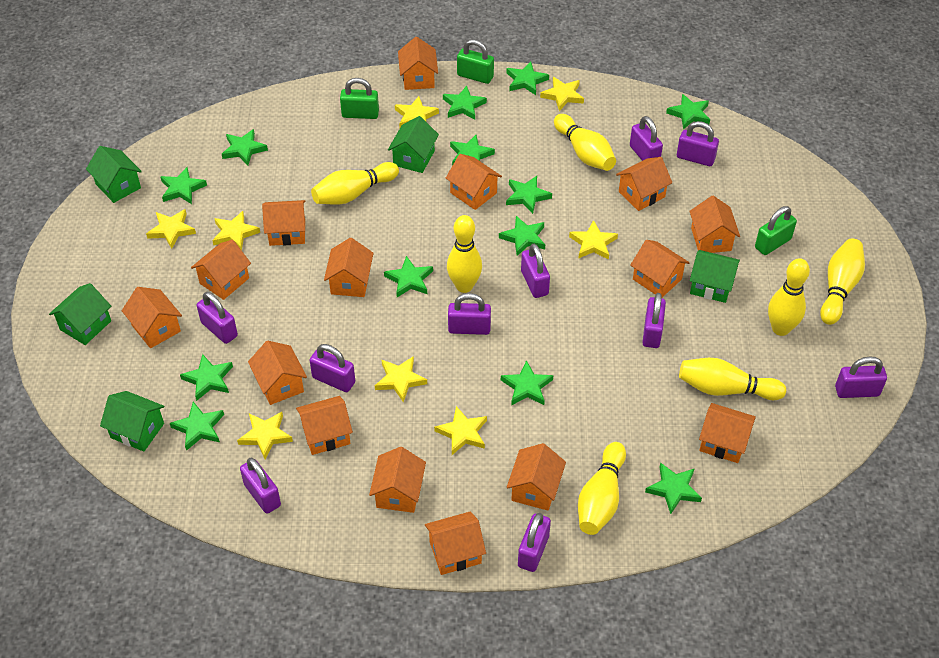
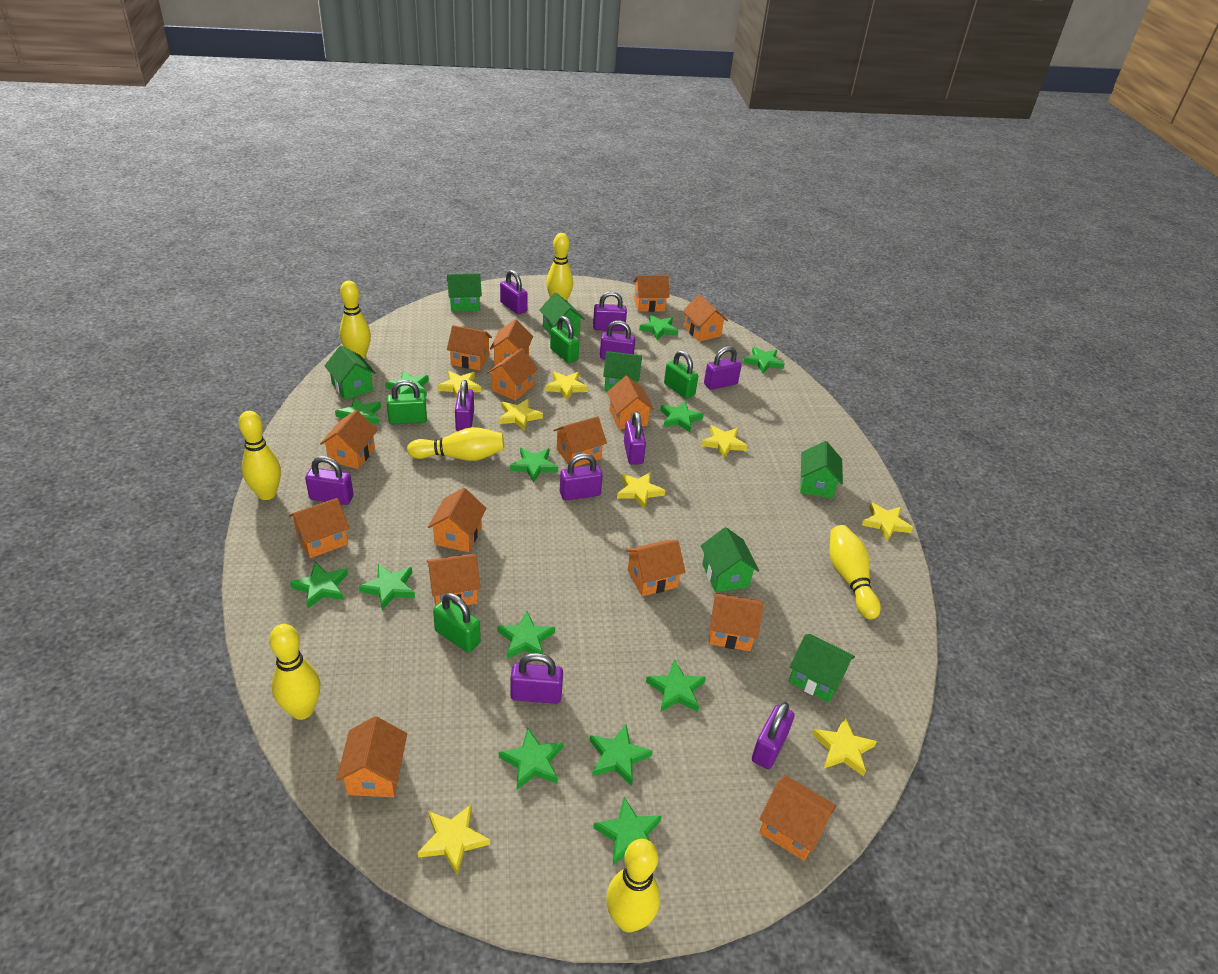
green house: 5 -> 7
green padlock: 3 -> 4

